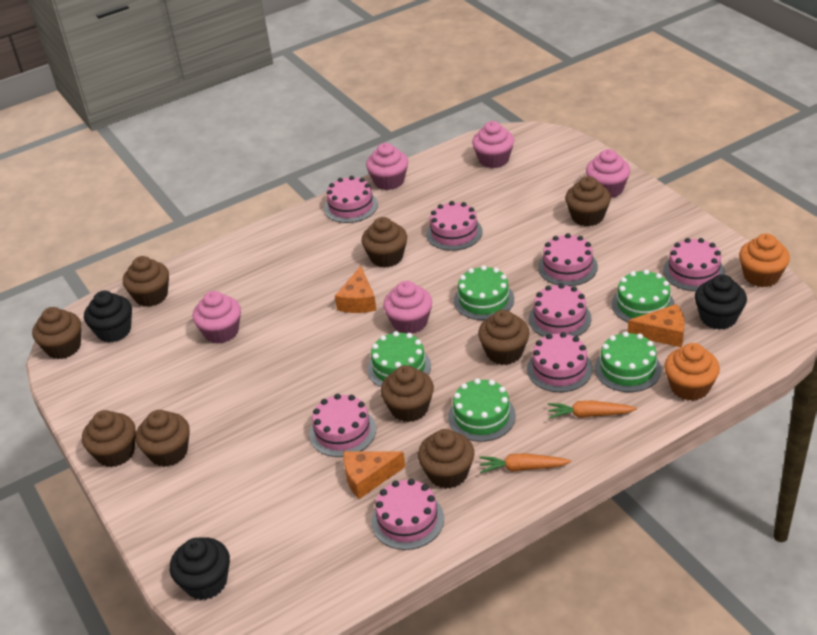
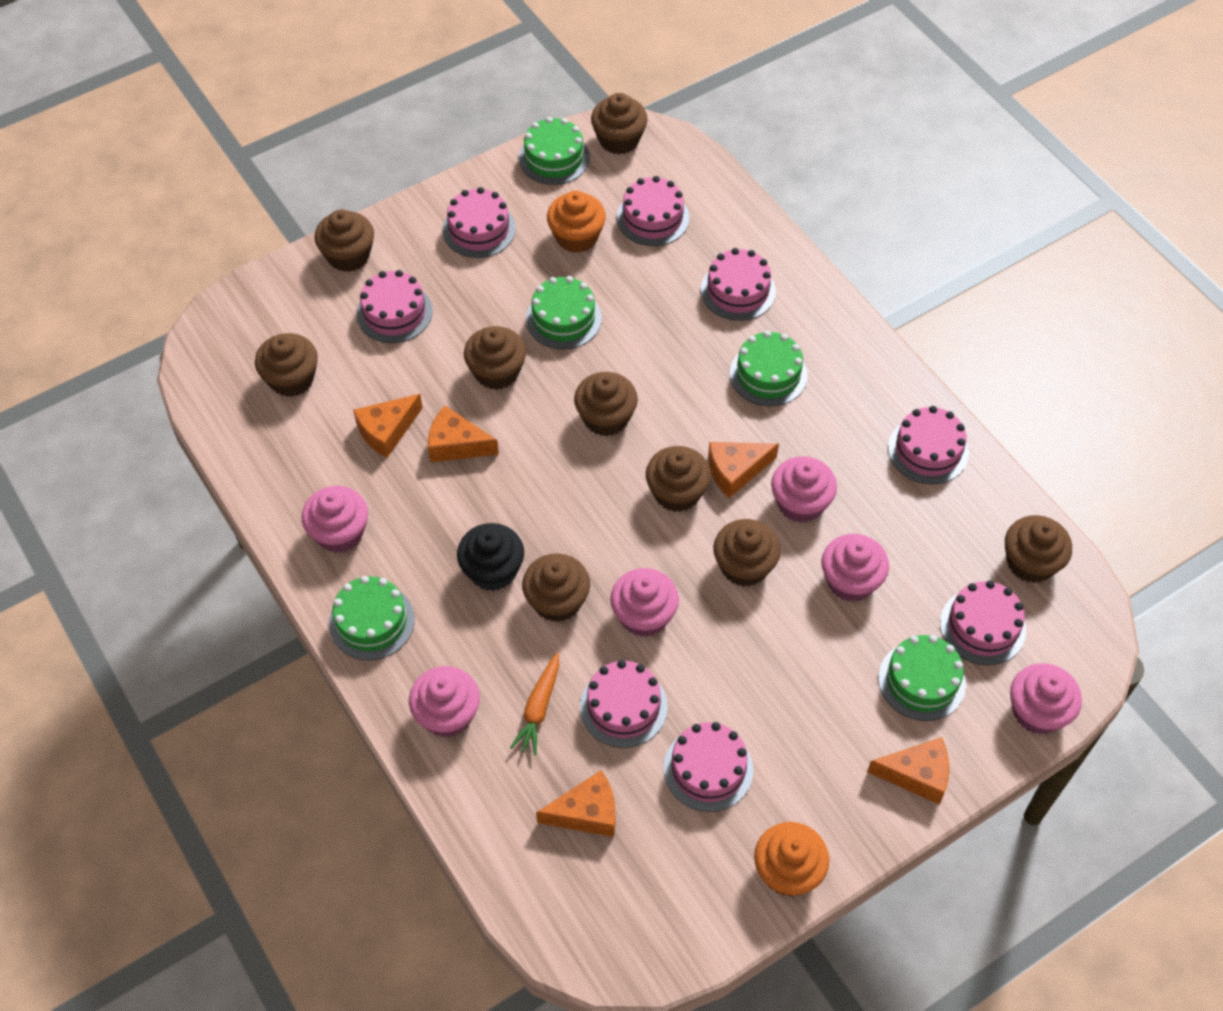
black cupcake: 3 -> 1
orange carrot: 2 -> 1
orange cheese: 3 -> 5
pink cupcake: 5 -> 6

